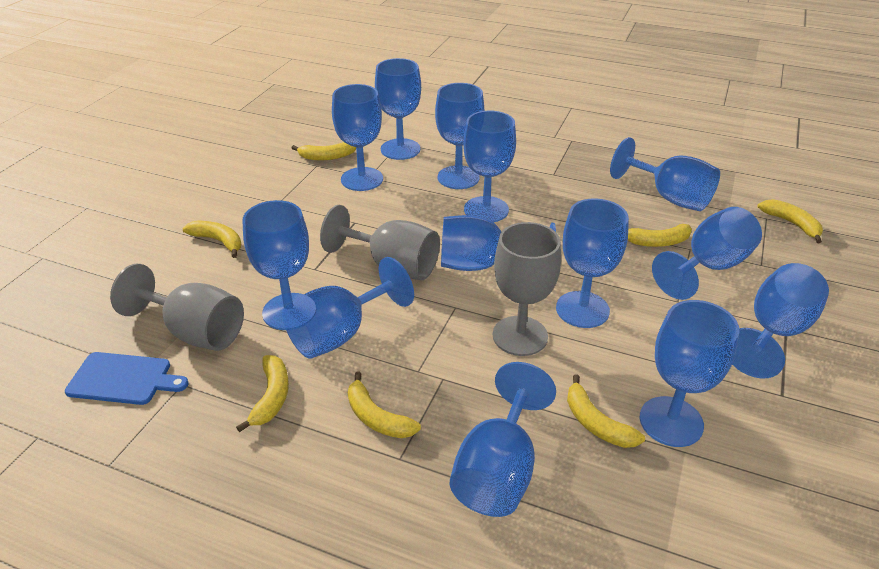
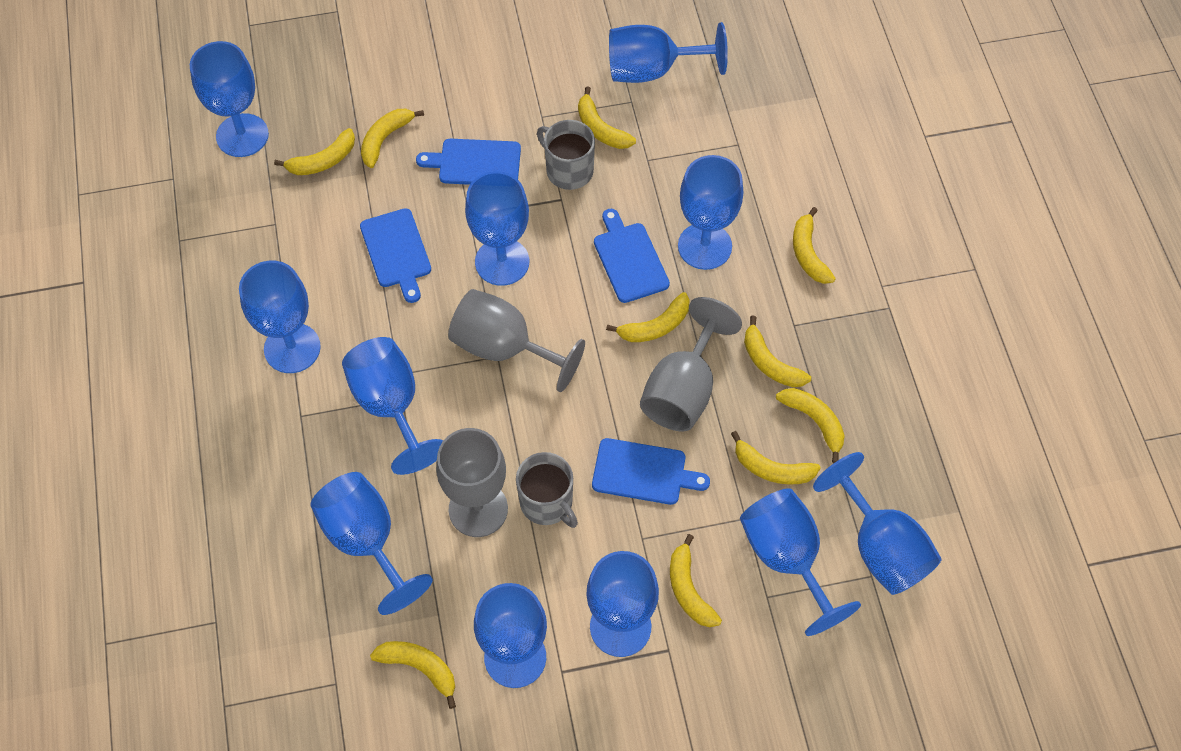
blue cutting board: 1 -> 4
blue goblet: 13 -> 11
grey mug: 0 -> 2
yellow banana: 7 -> 10

